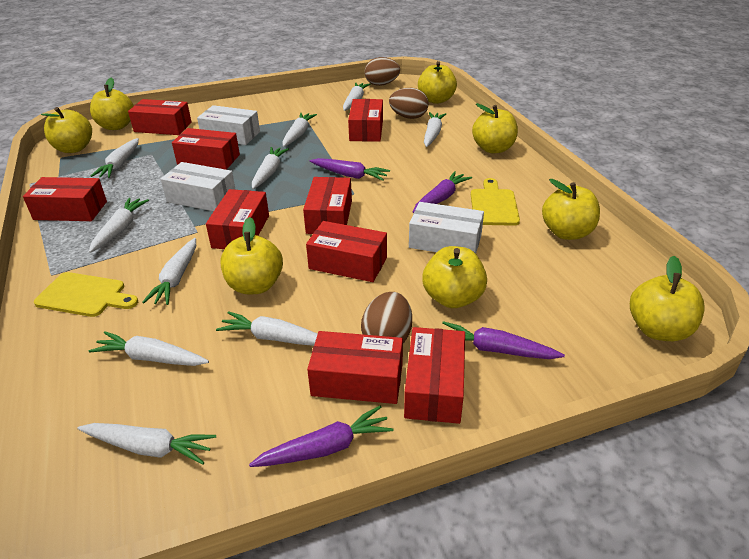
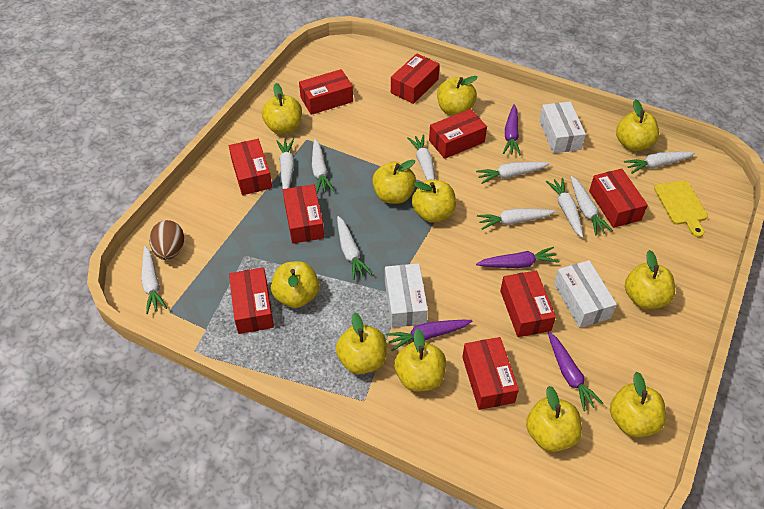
brown egg: 3 -> 1
yellow apple: 8 -> 11
yellow cutting board: 2 -> 1

